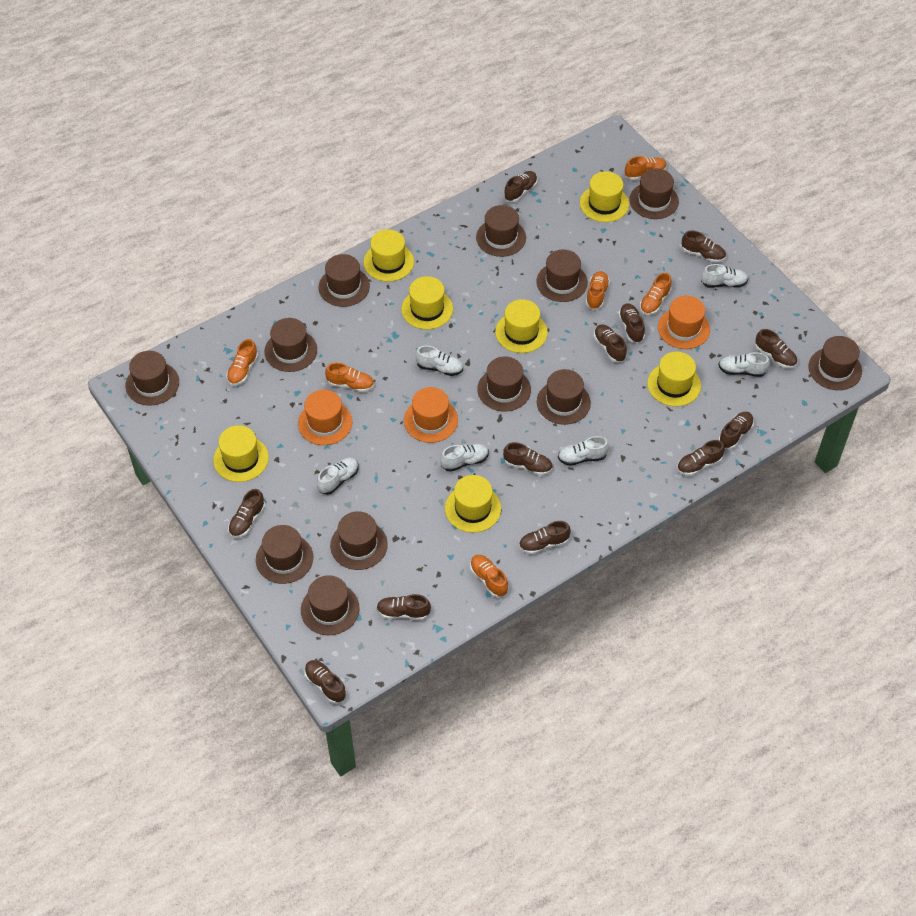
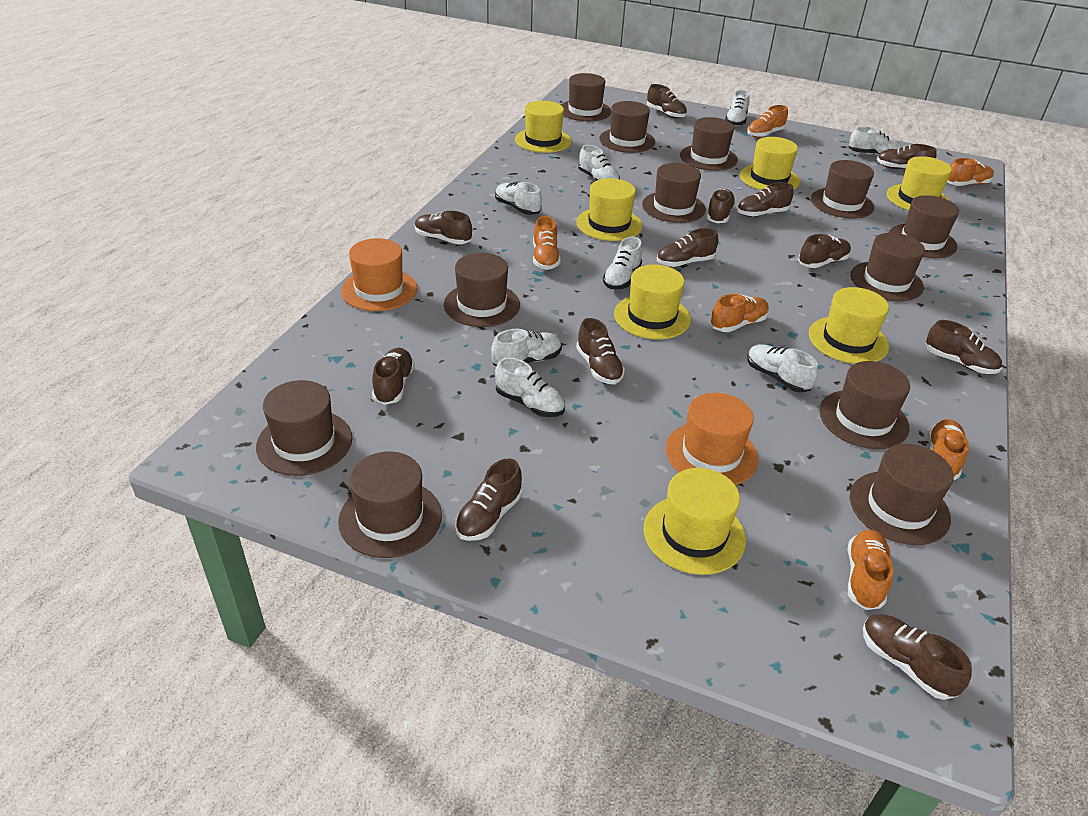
orange hat: 3 -> 2
white shoe: 6 -> 8

